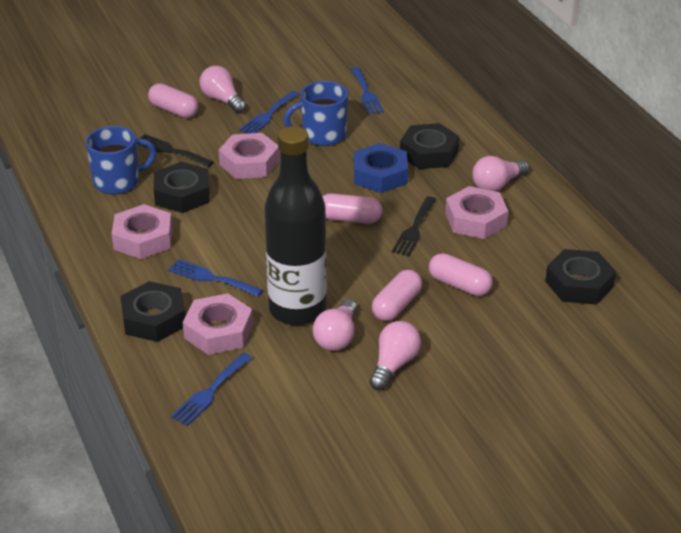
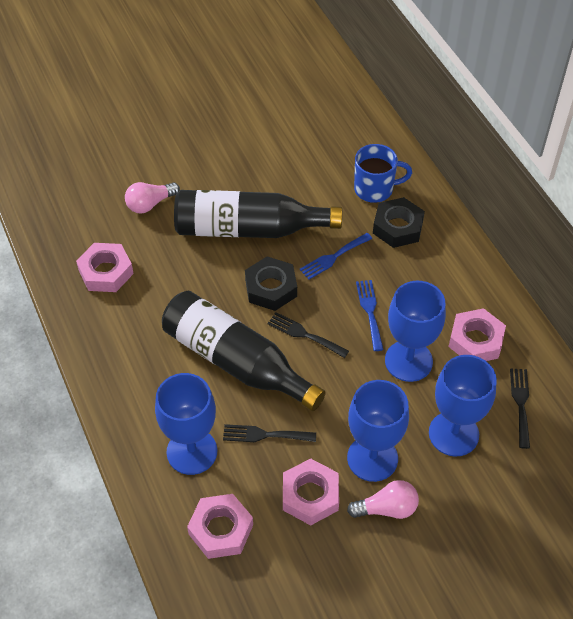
black bottle: 1 -> 2
black fork: 2 -> 3
black nut: 4 -> 2
blue fork: 4 -> 2
blue goblet: 0 -> 4
blue mug: 2 -> 1
blue nut: 1 -> 0
pink capsule: 4 -> 0
pink light bulb: 4 -> 2

